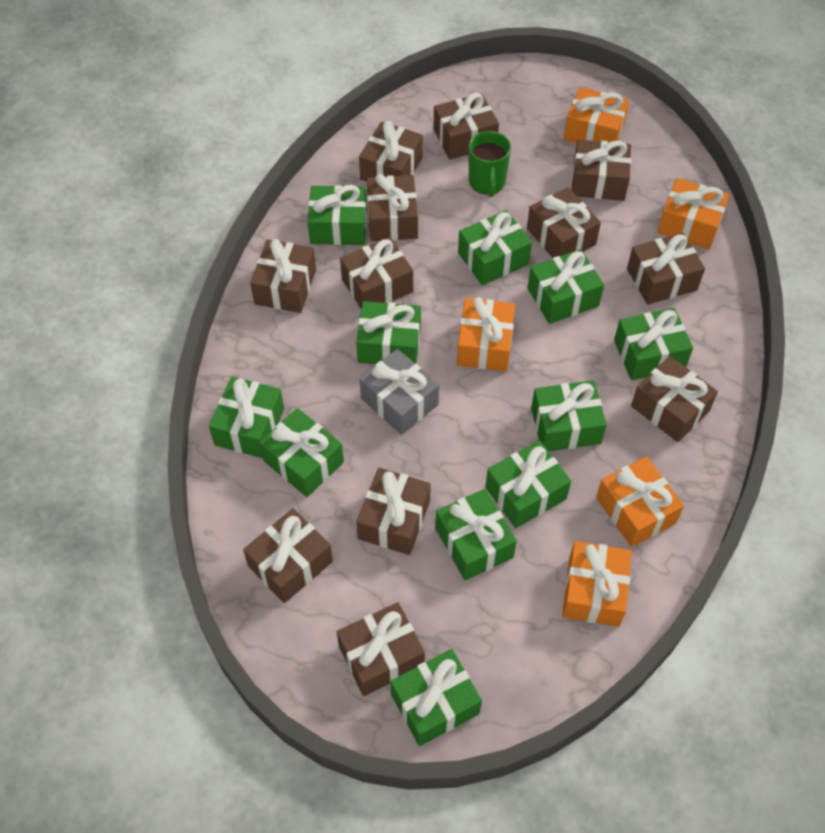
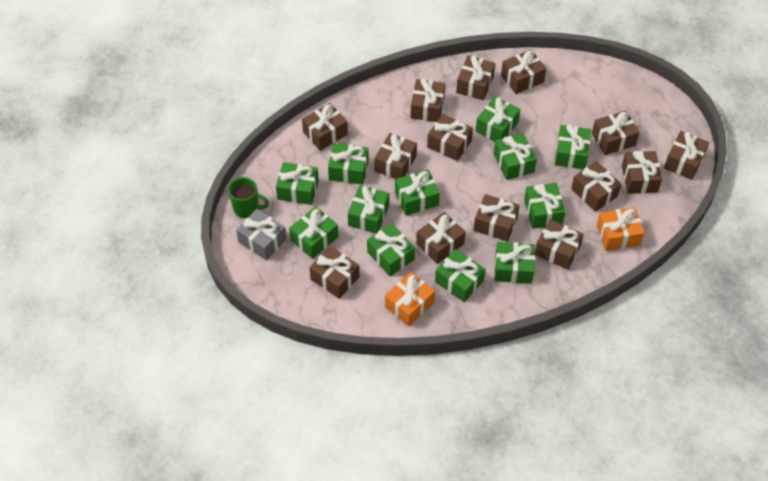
brown gift: 12 -> 14
green gift: 11 -> 12
orange gift: 5 -> 2

